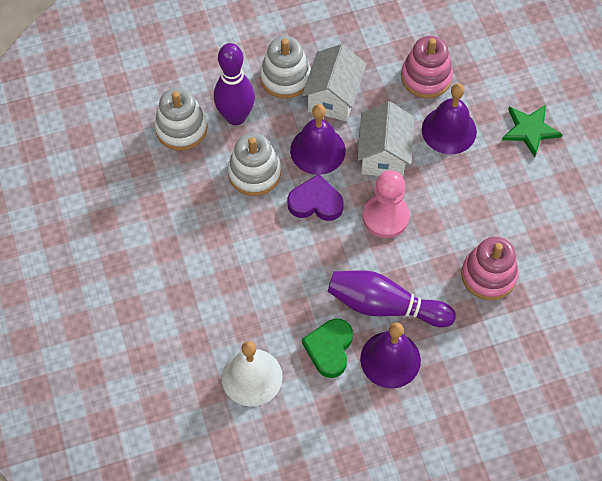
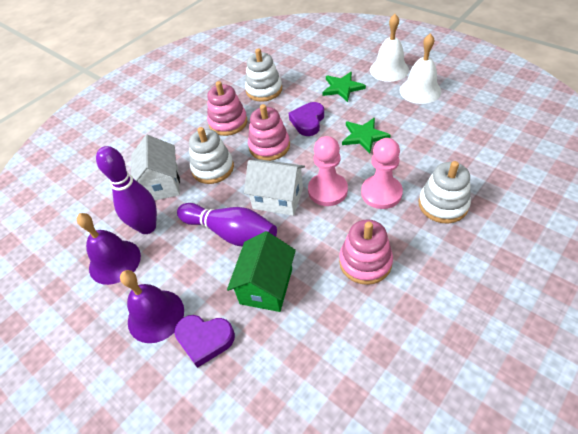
green heart: 1 -> 0
green house: 0 -> 1
green star: 1 -> 2
pink pawn: 1 -> 2
pink stacking toy: 2 -> 3
purple bell: 3 -> 2
purple heart: 1 -> 2
white bell: 1 -> 2

